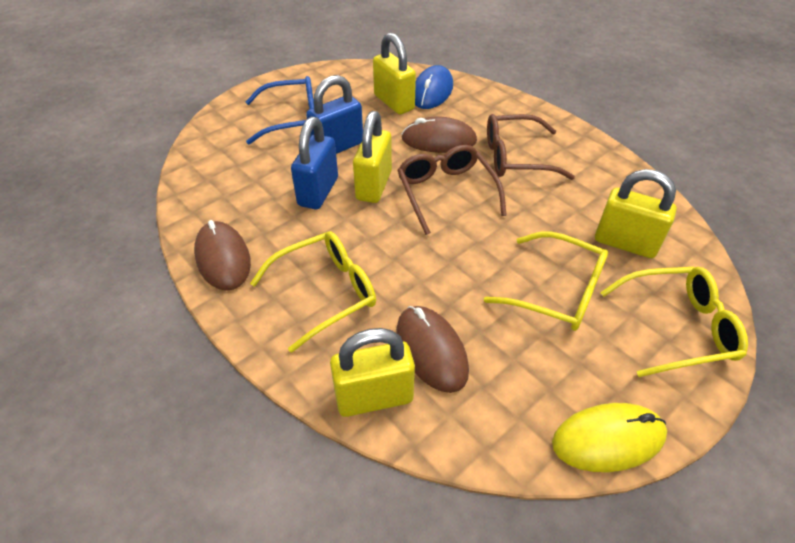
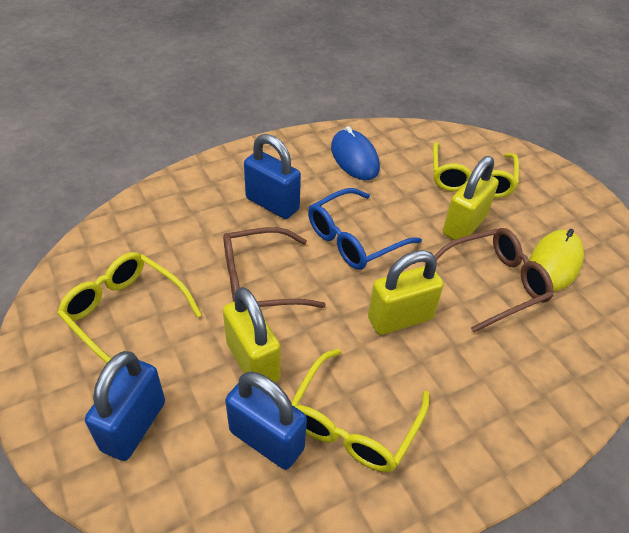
blue padlock: 2 -> 3
brown mouse: 3 -> 0
yellow padlock: 4 -> 3

